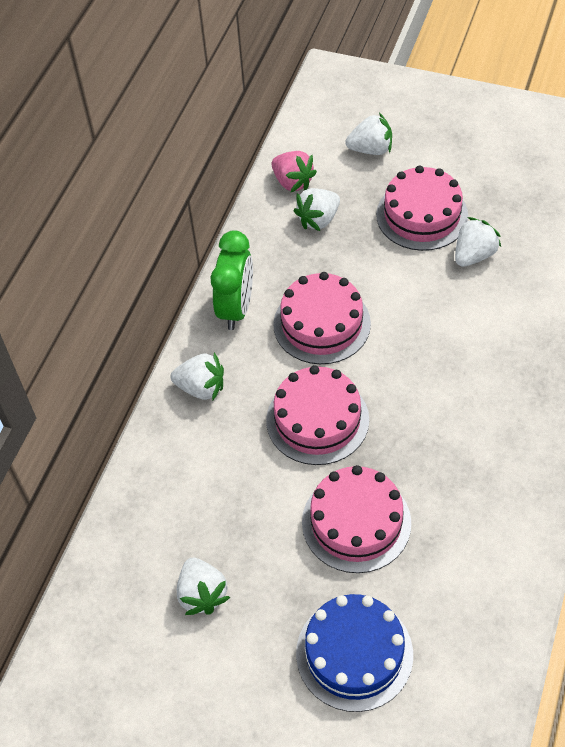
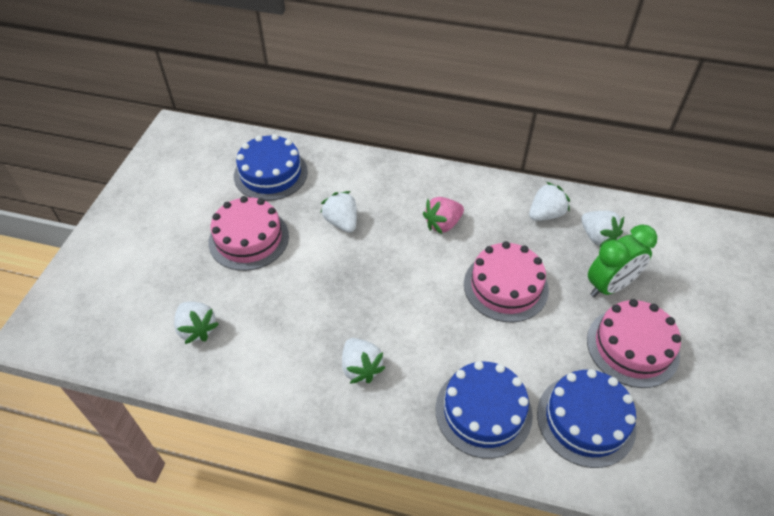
blue cake: 1 -> 3
pink cake: 4 -> 3

